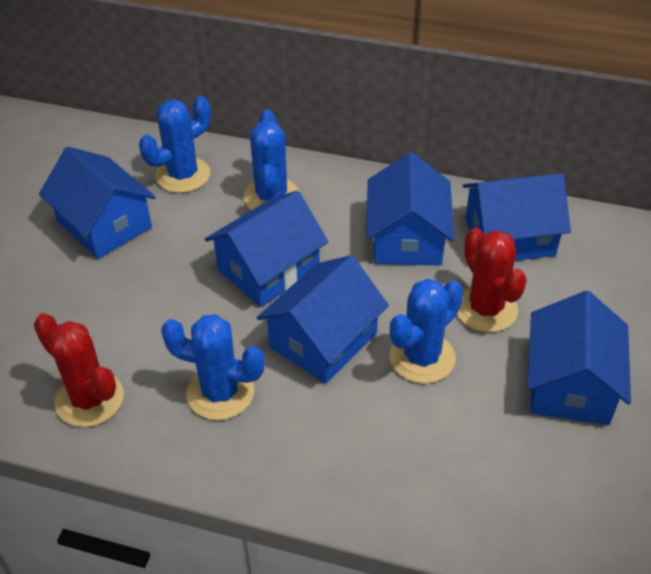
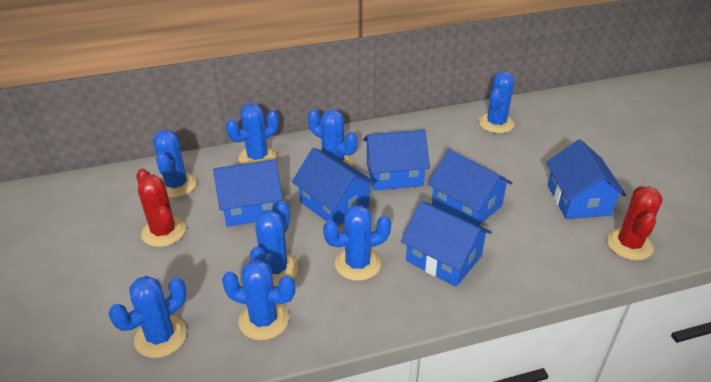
blue cactus: 4 -> 8

